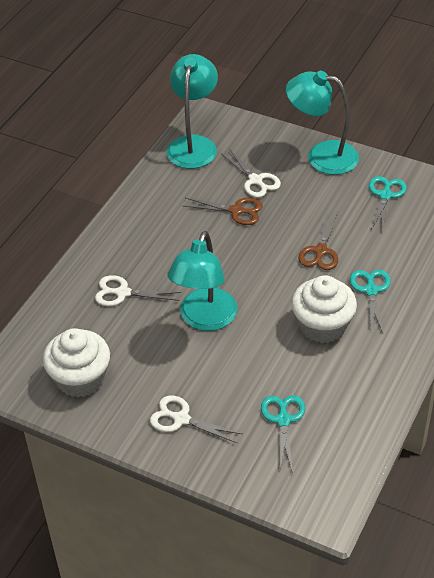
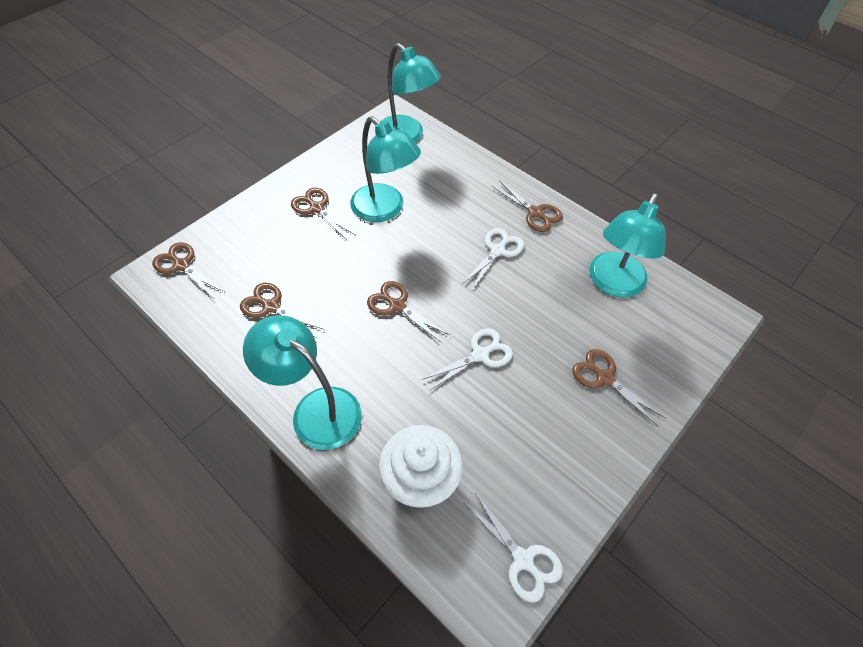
brown scissors: 2 -> 6
turquoise lamp: 3 -> 4
turquoise scissors: 3 -> 0
white cupcake: 2 -> 1

